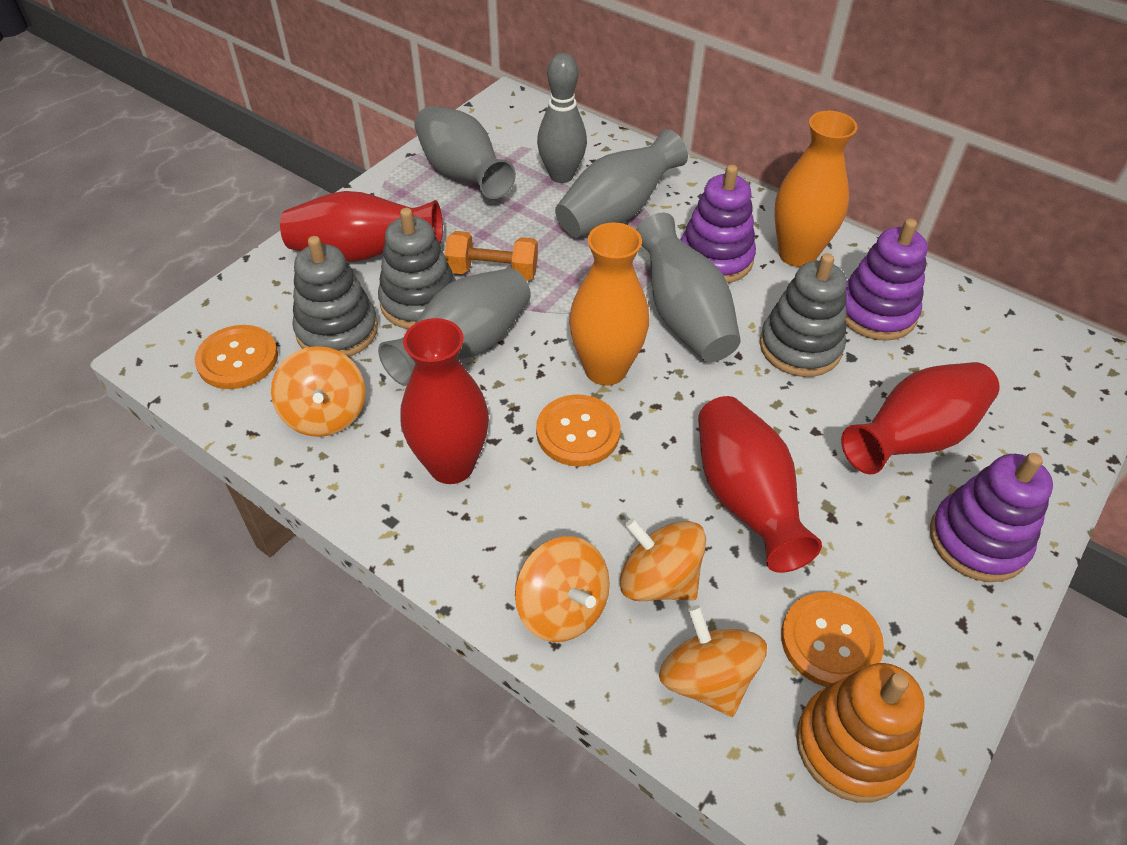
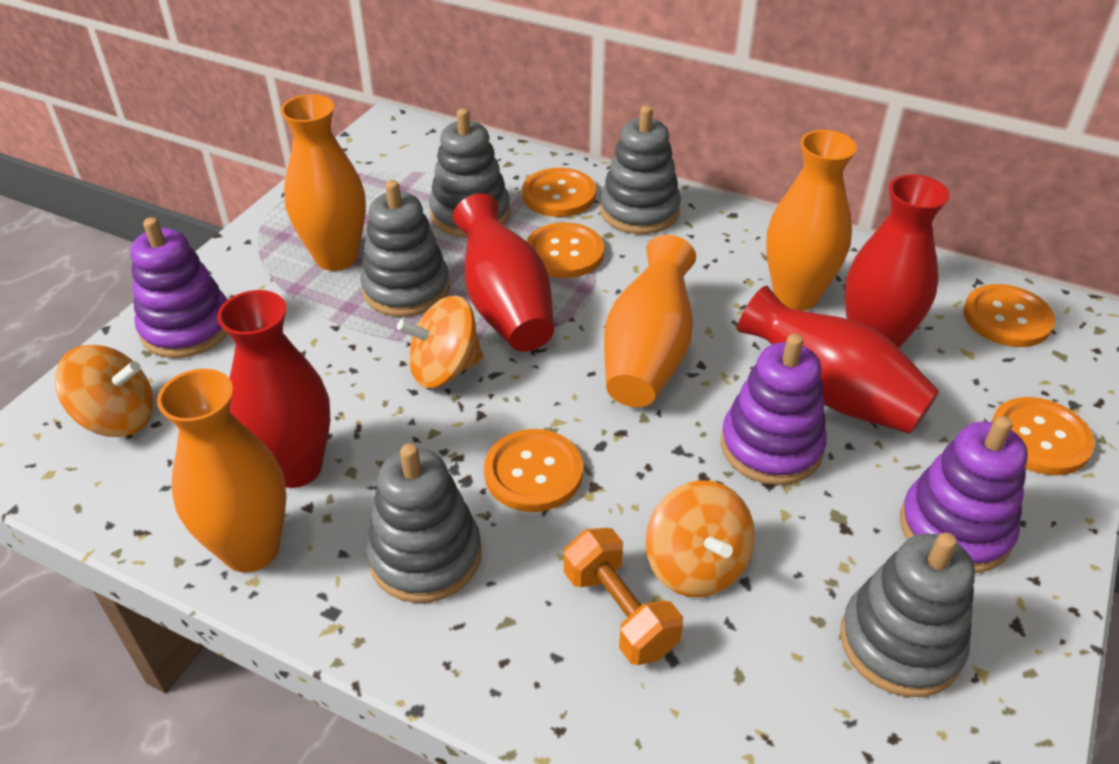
grey bowling pin: 1 -> 0
grey stacking toy: 3 -> 5
grey vase: 4 -> 0
orange button: 3 -> 5
orange spinning top: 4 -> 3
orange stacking toy: 1 -> 0
orange vase: 2 -> 4

